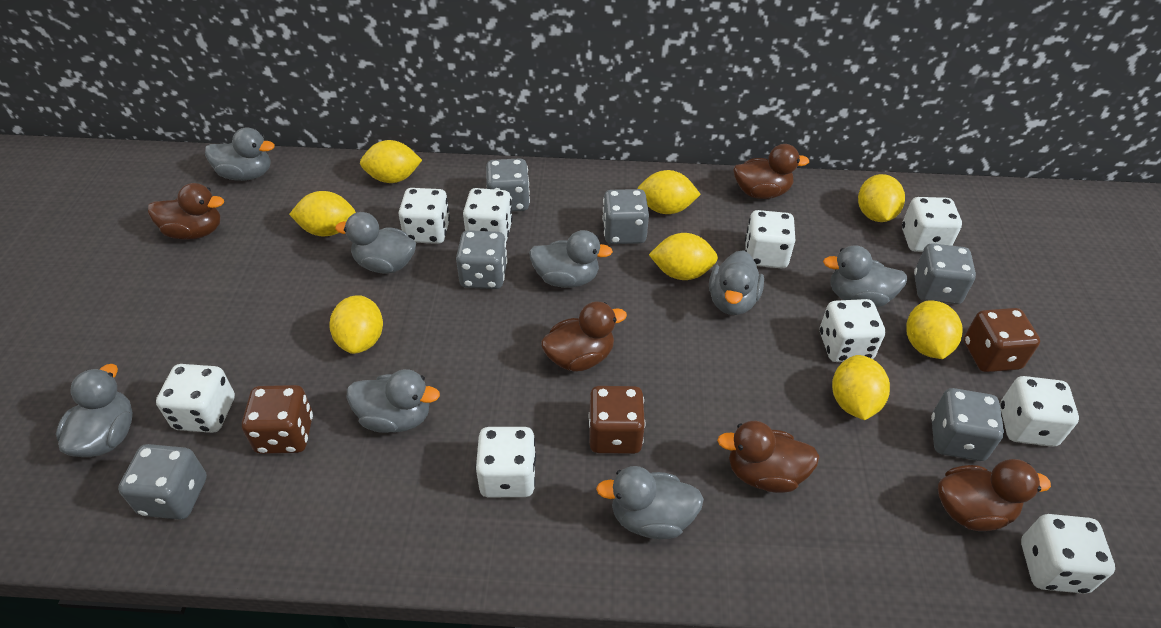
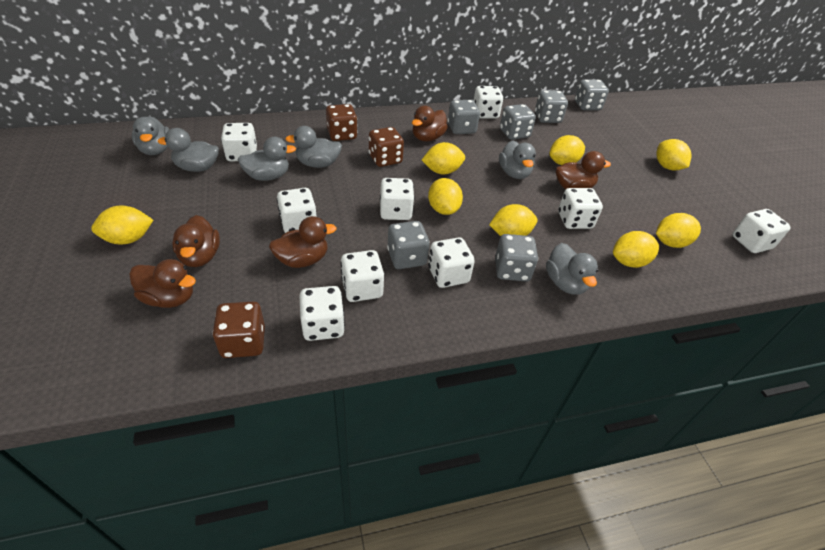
grey duck: 8 -> 6

